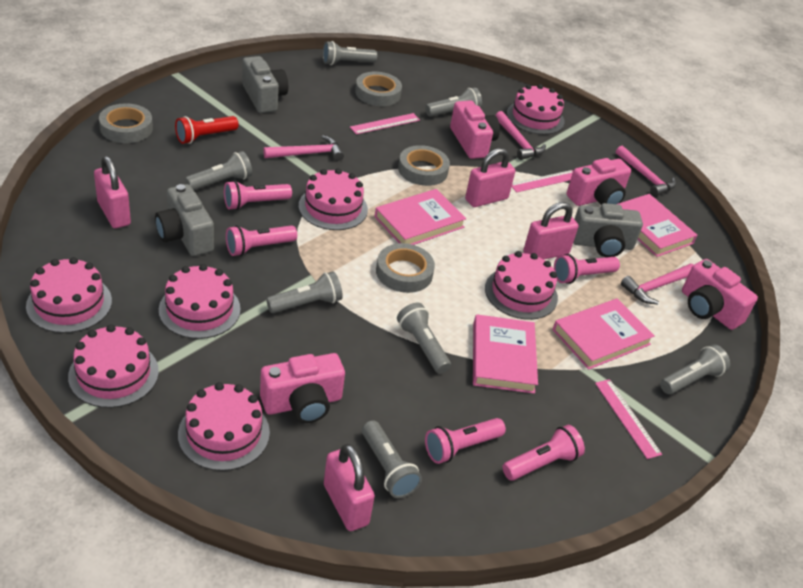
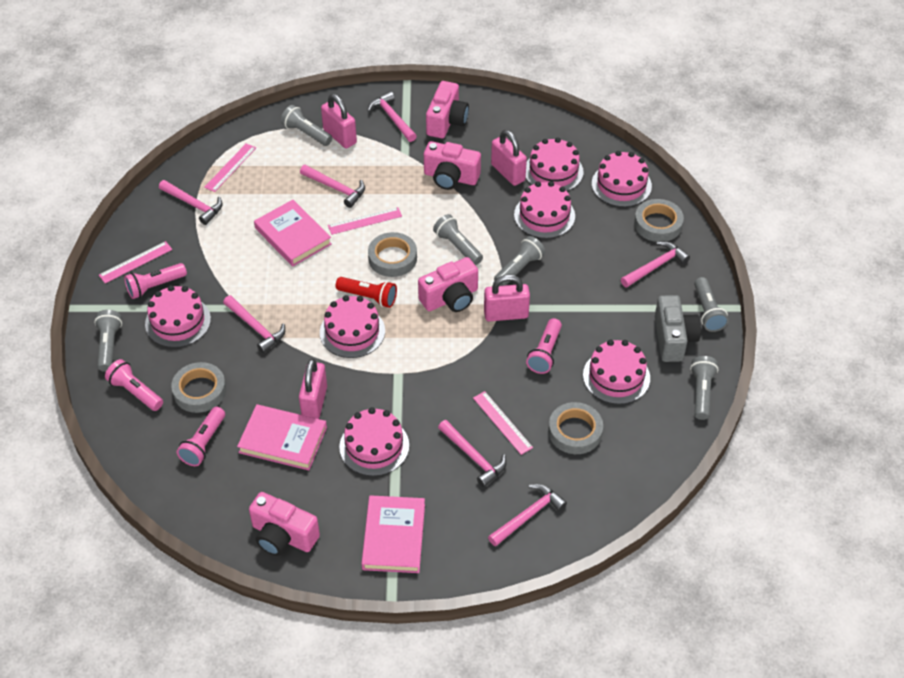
grey camera: 3 -> 1
grey flashlight: 7 -> 6
pink book: 4 -> 3
pink flashlight: 5 -> 4
pink hammer: 4 -> 7
pink ruler: 3 -> 4

